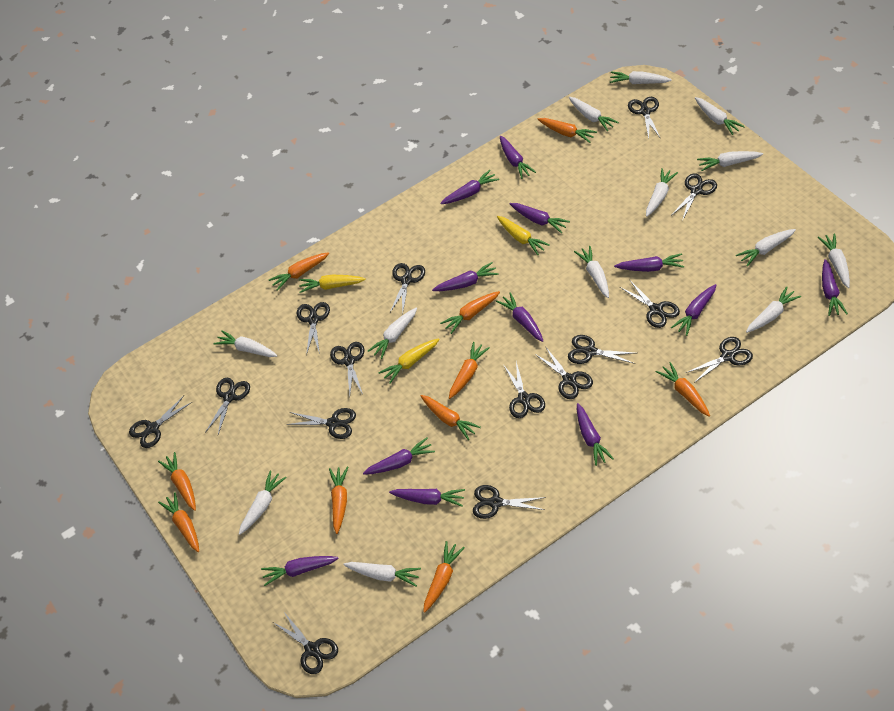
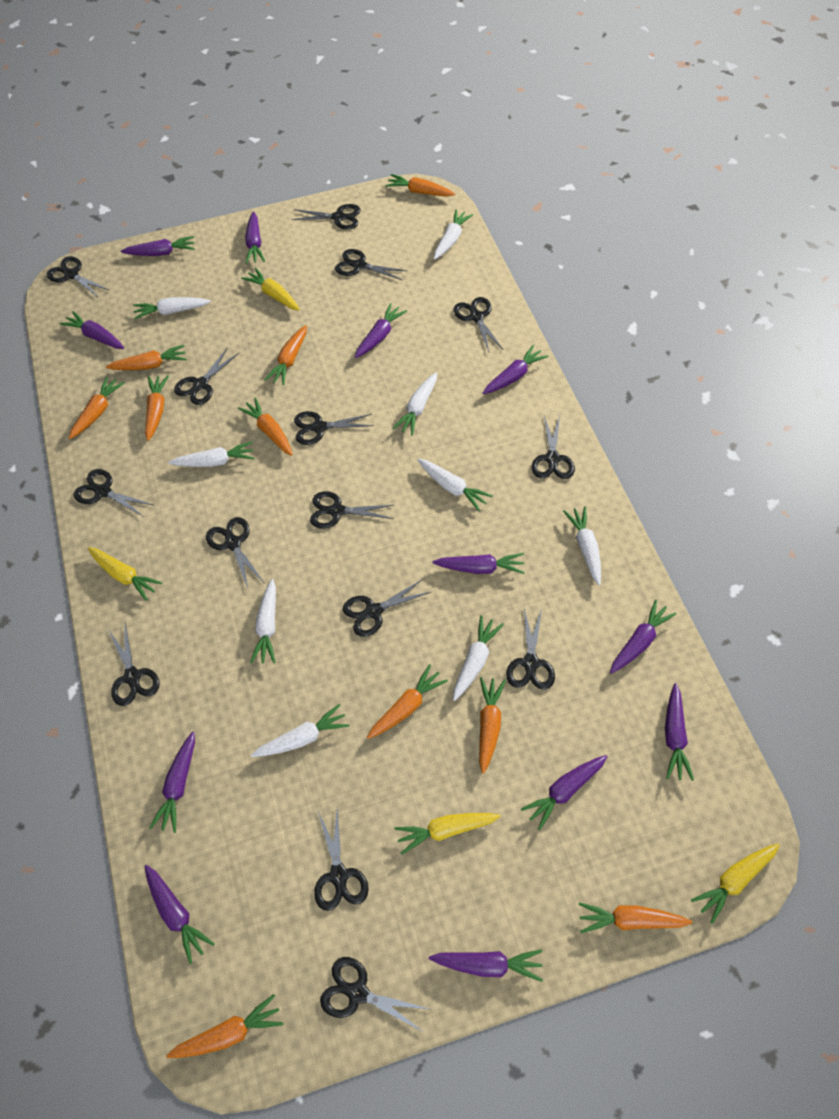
white carrot: 13 -> 9
yellow carrot: 3 -> 4

